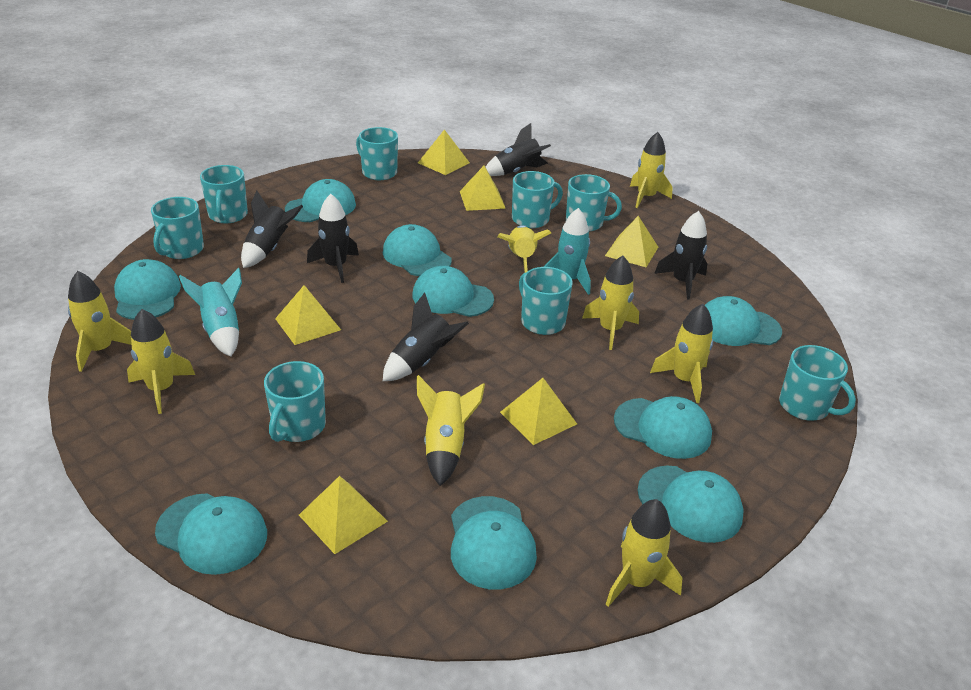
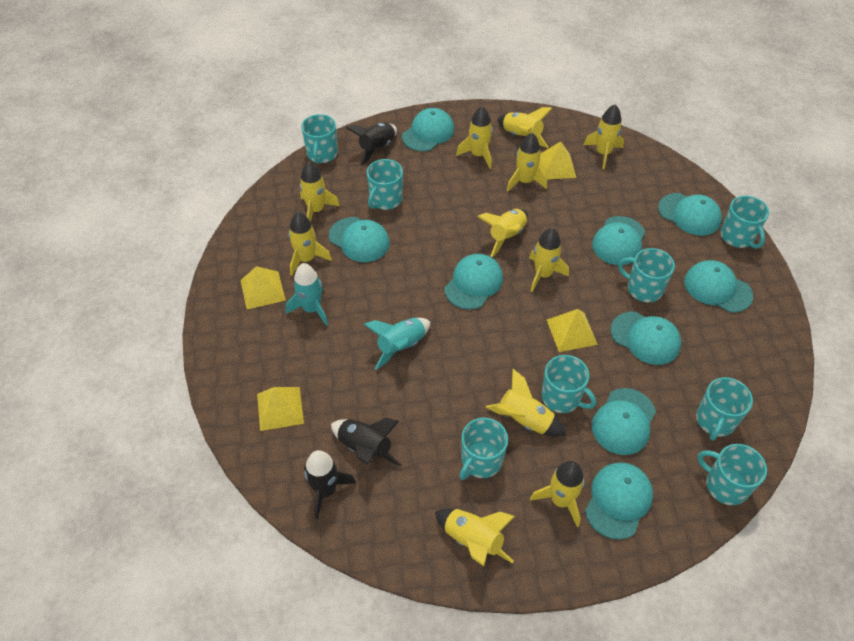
black rocket: 5 -> 3
yellow pyramid: 6 -> 4
yellow rocket: 8 -> 11

